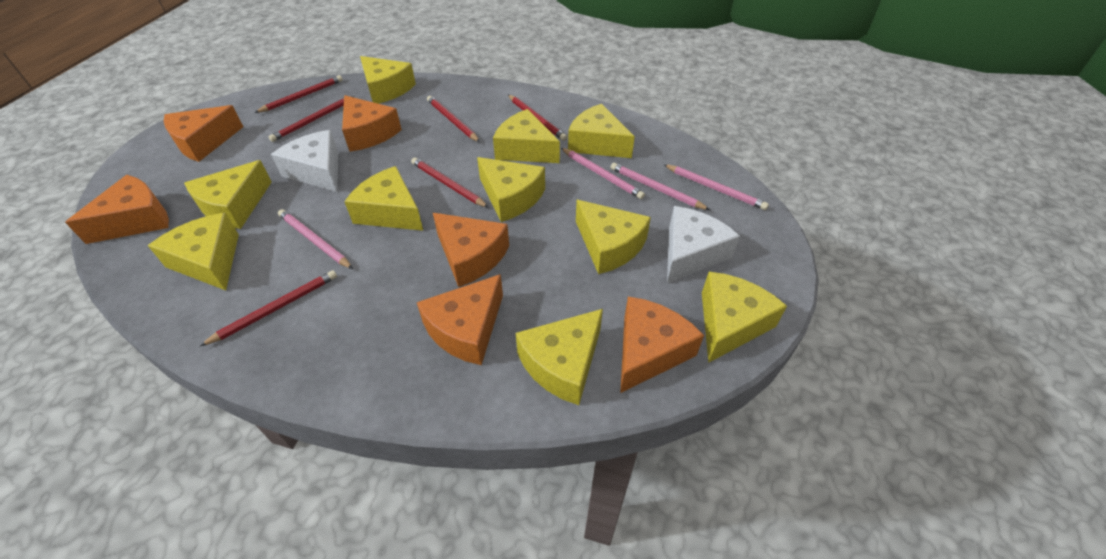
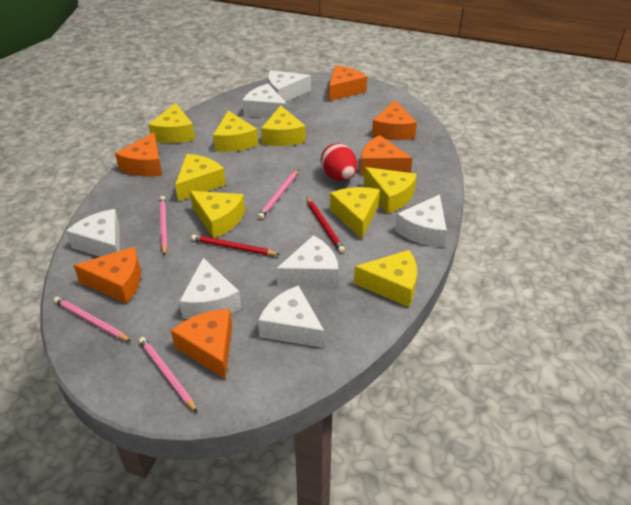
red egg: 0 -> 1
red pencil: 6 -> 2
white cheese: 2 -> 7
yellow cheese: 10 -> 8

